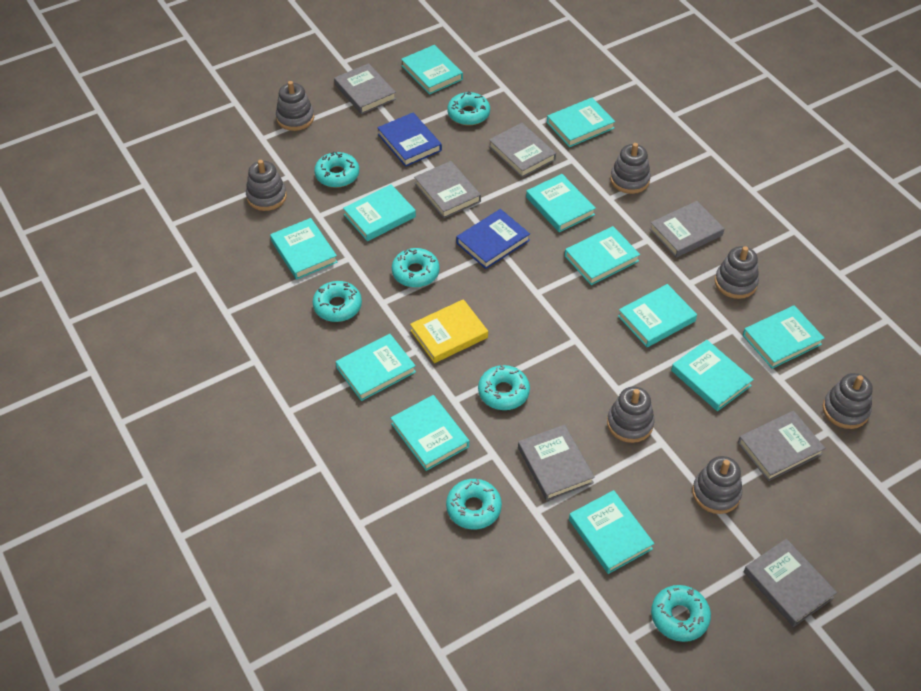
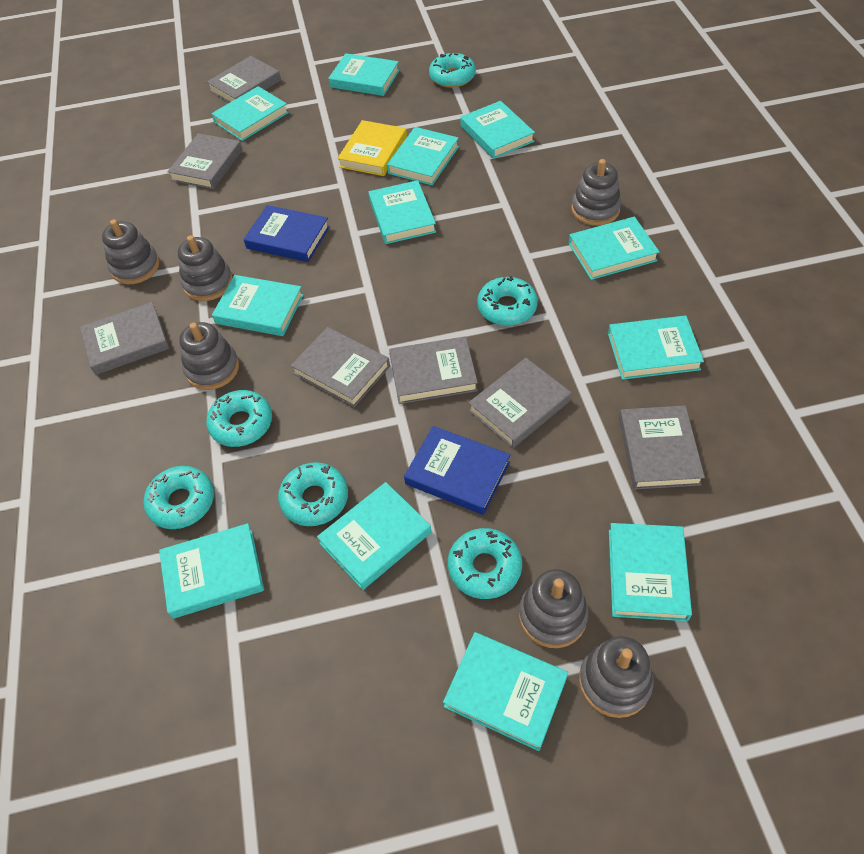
grey stacking toy: 7 -> 6
turquoise donut: 7 -> 6

